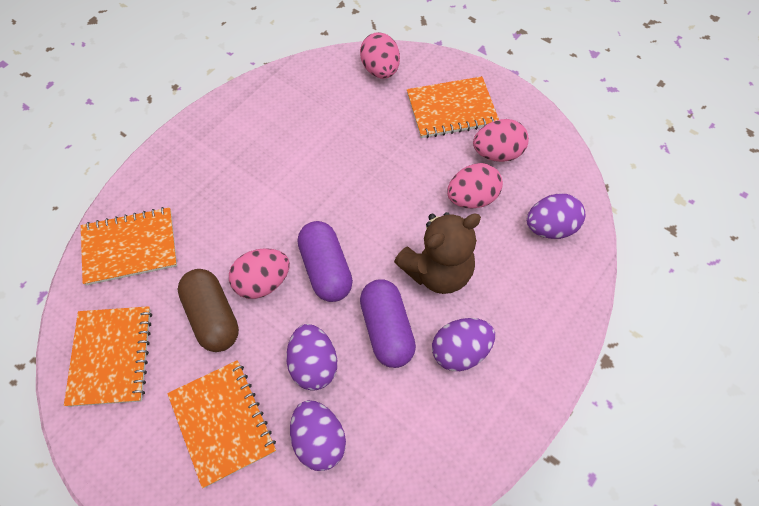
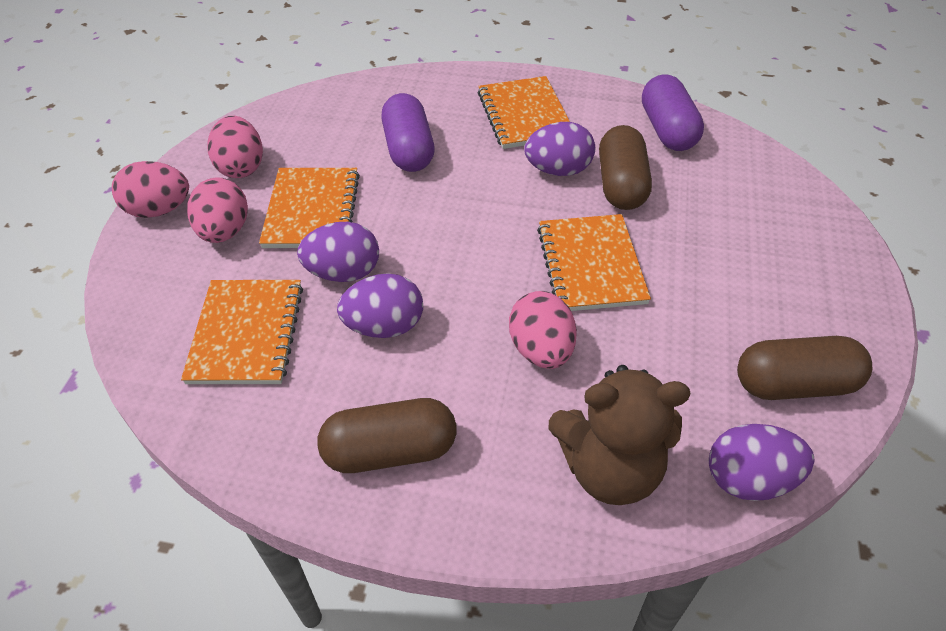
brown capsule: 1 -> 3

